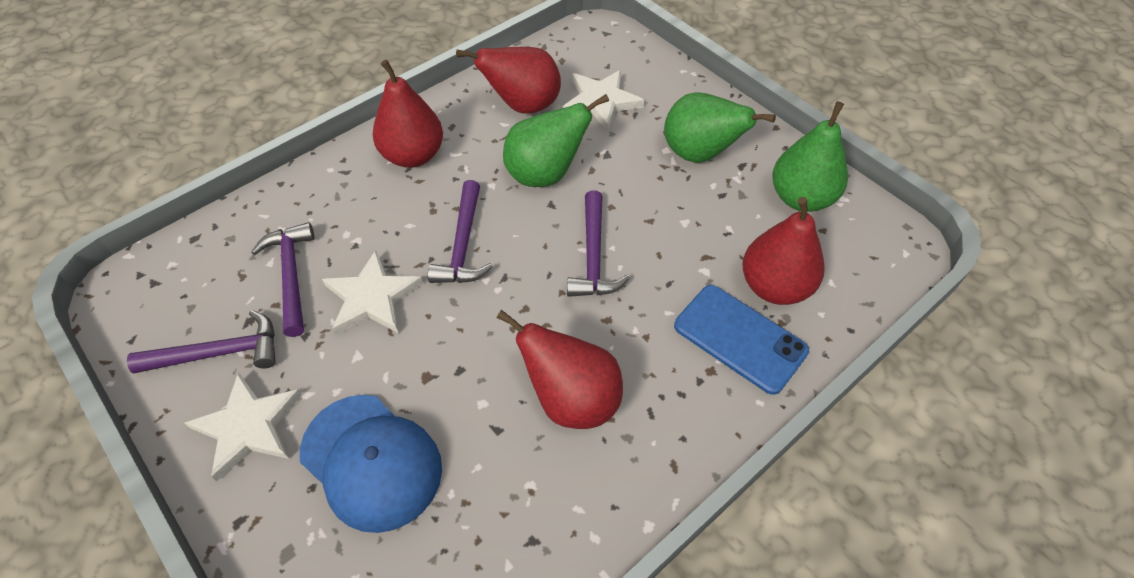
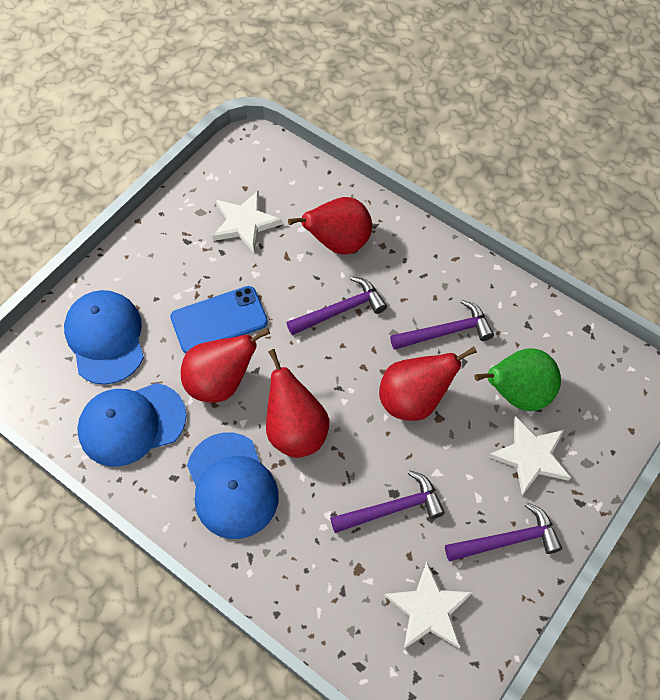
blue cap: 1 -> 3
green pear: 3 -> 1

